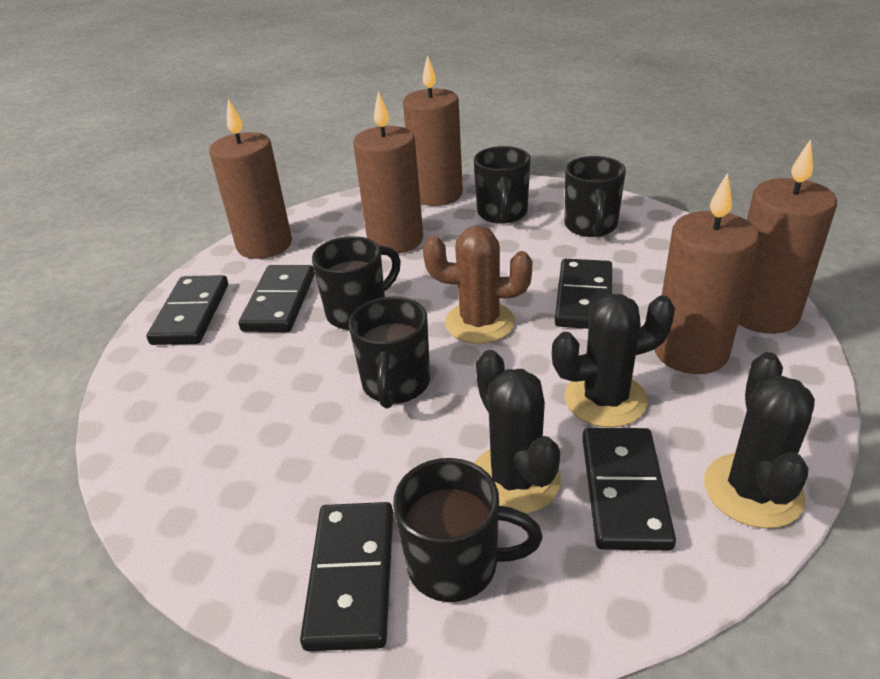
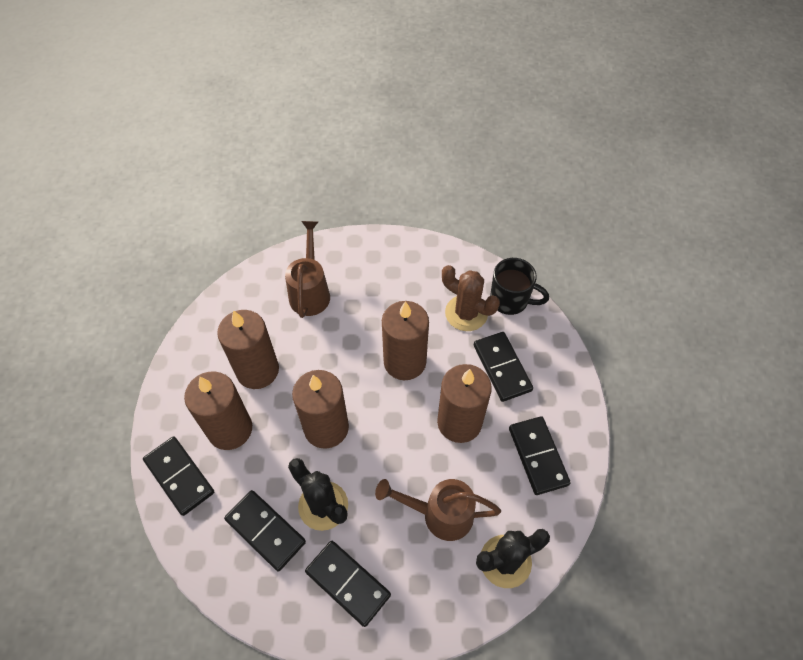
black cactus: 3 -> 2
black mug: 5 -> 1
brown watering can: 0 -> 2

